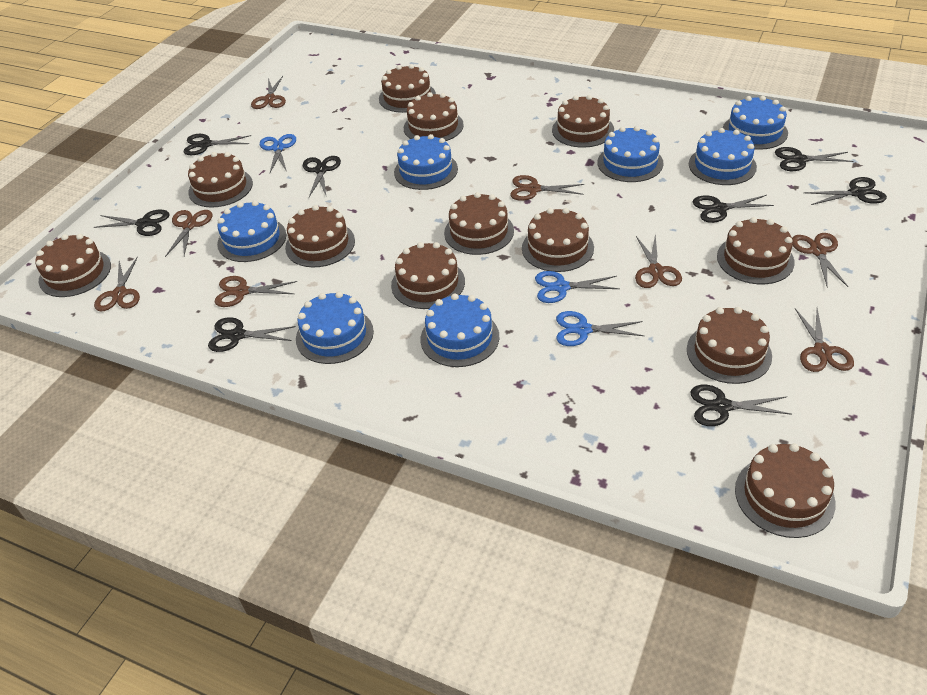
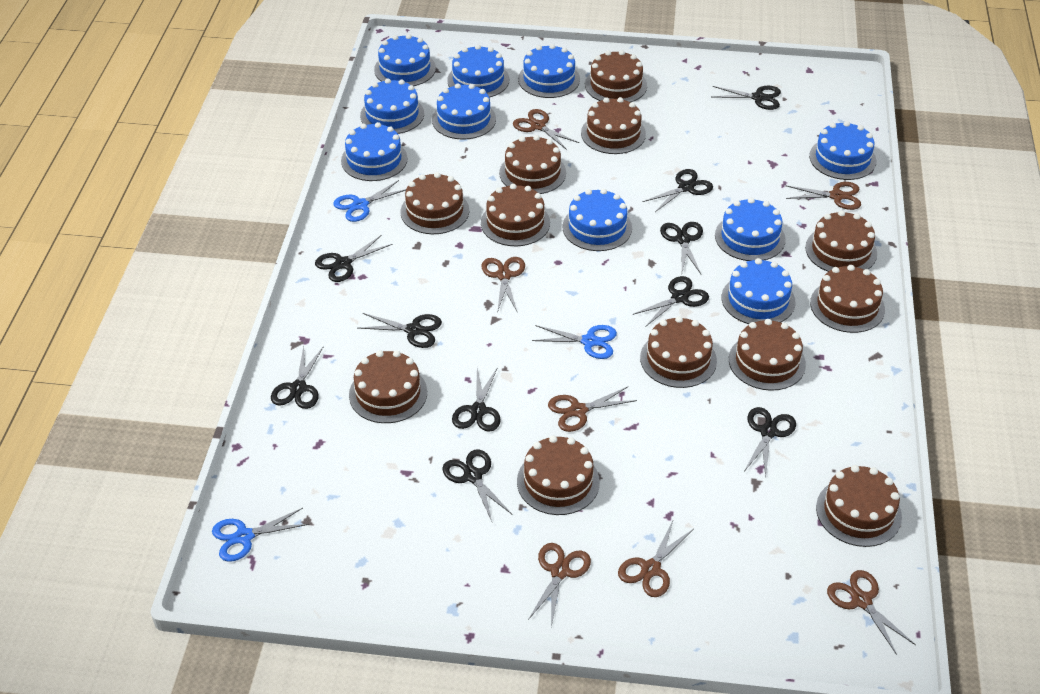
black scissors: 8 -> 10
blue cake: 7 -> 10
brown scissors: 8 -> 7

